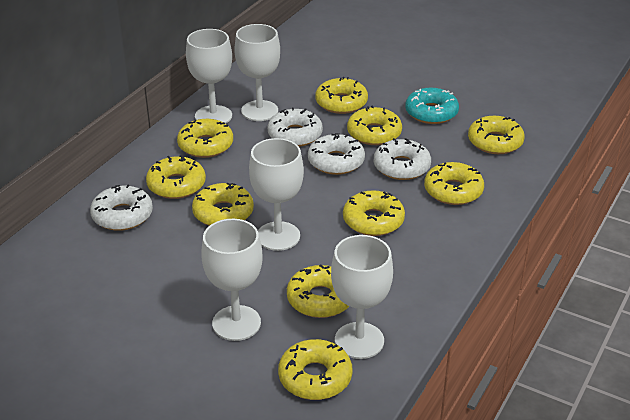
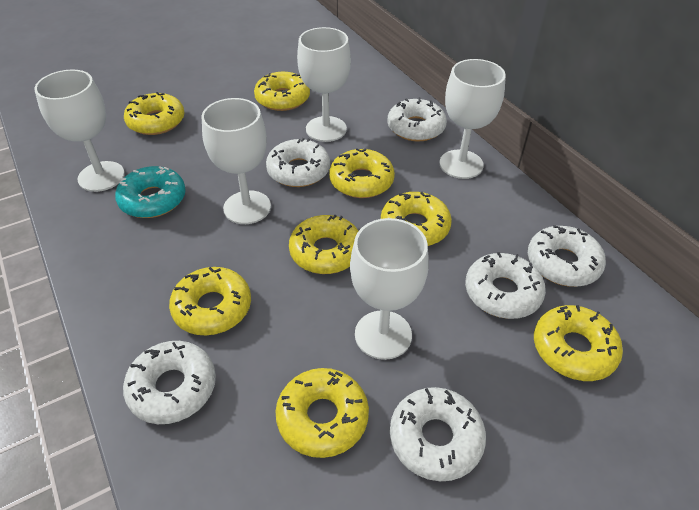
white donut: 4 -> 6
yellow donut: 10 -> 8

